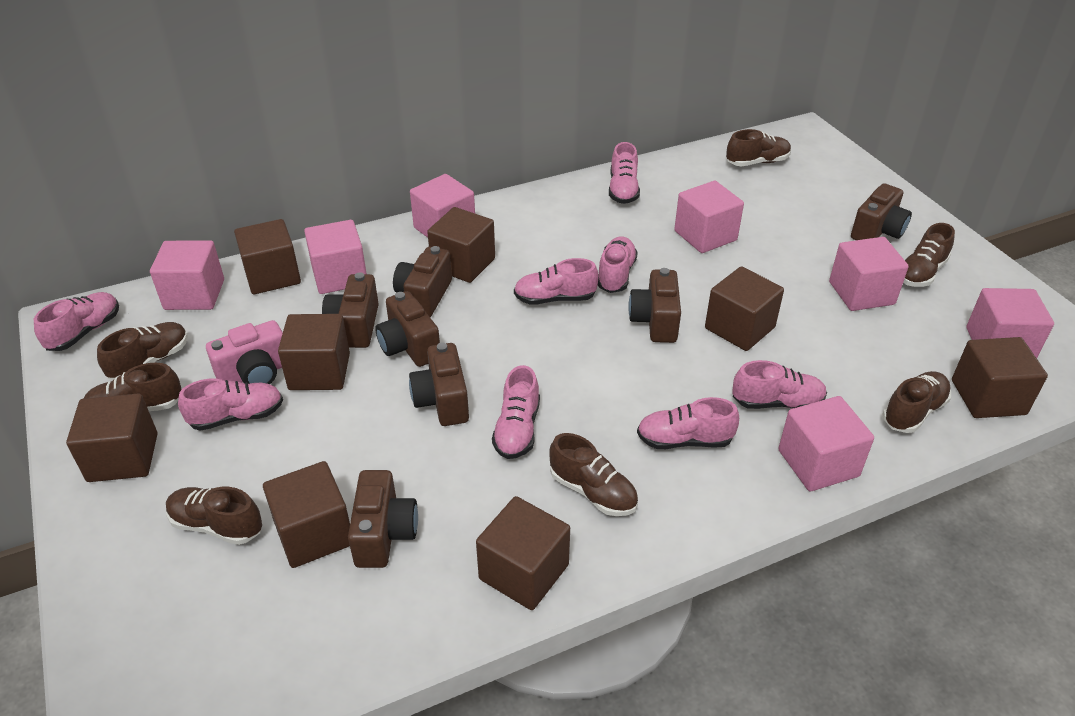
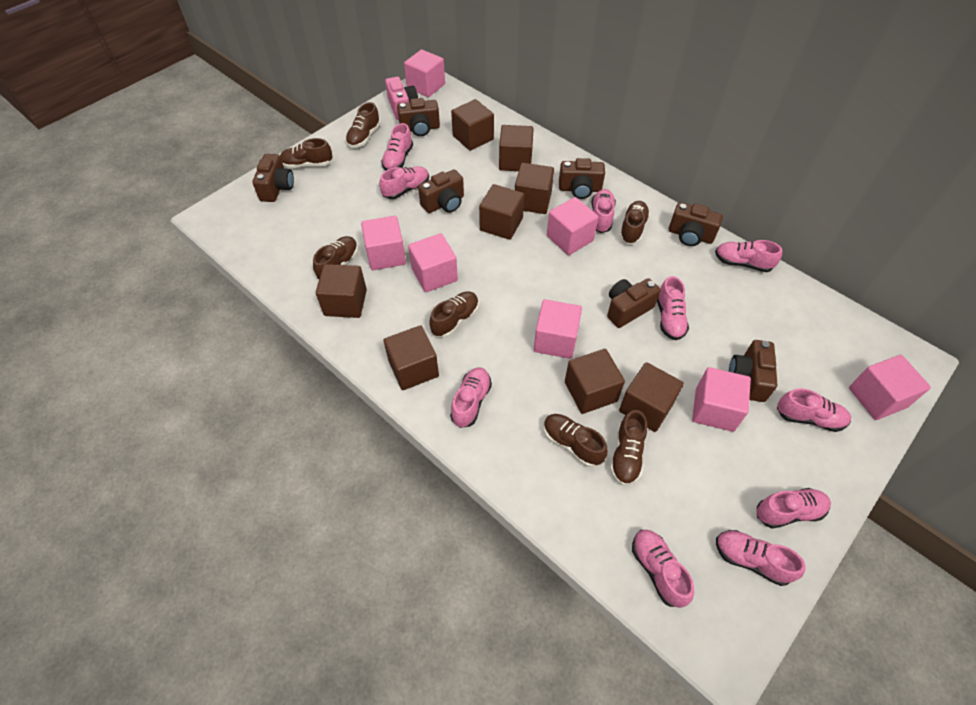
pink shoe: 8 -> 10

